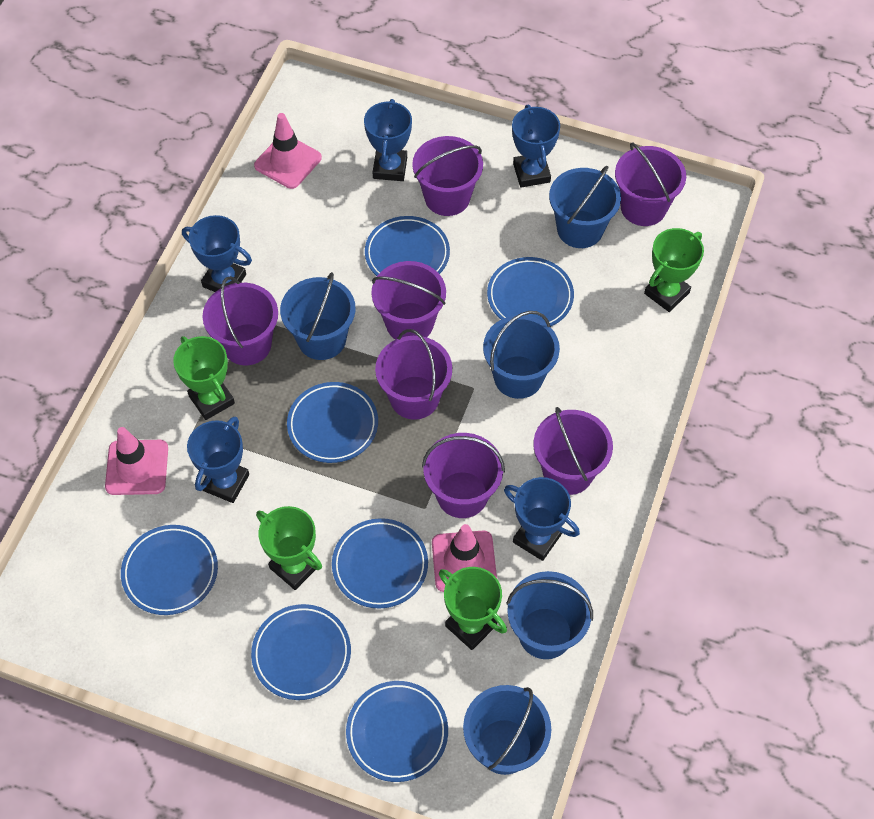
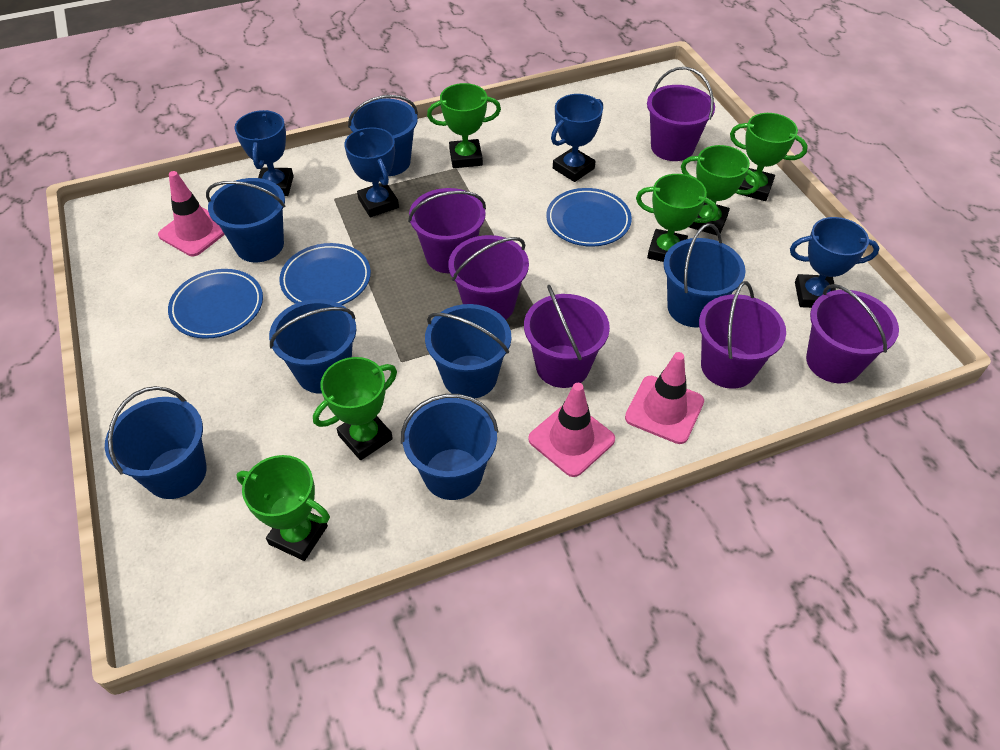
blue bucket: 5 -> 7
blue plate: 7 -> 3
blue trophy: 5 -> 4
green trophy: 4 -> 6
purple bucket: 7 -> 6

